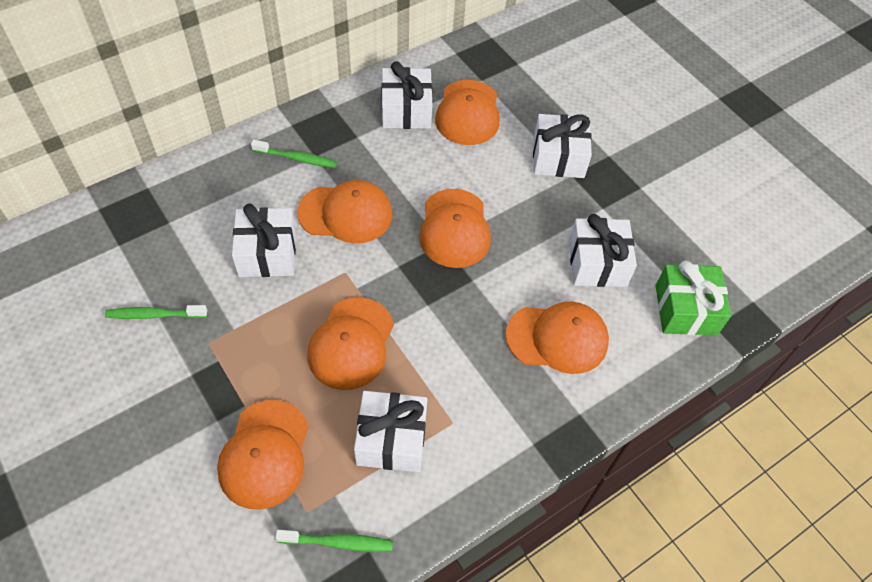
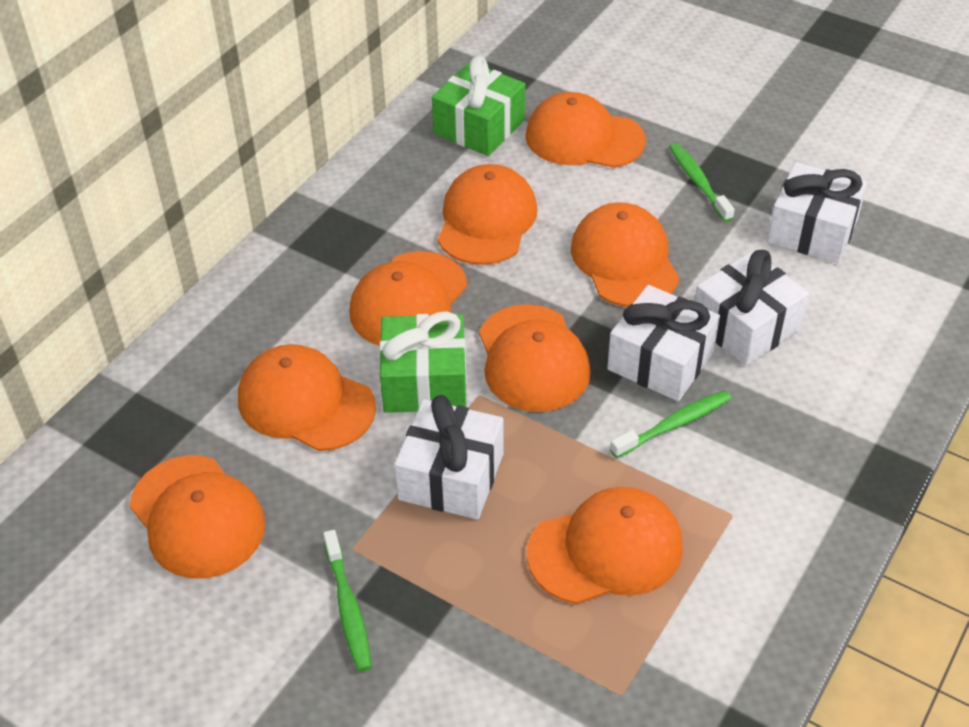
green gift: 1 -> 2
orange cap: 6 -> 8
white gift: 5 -> 4

